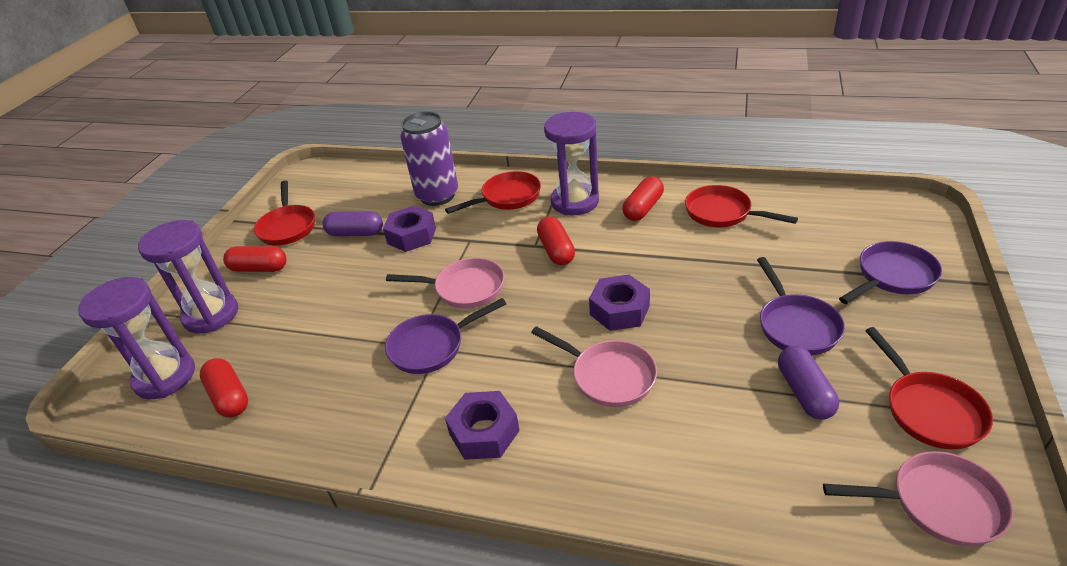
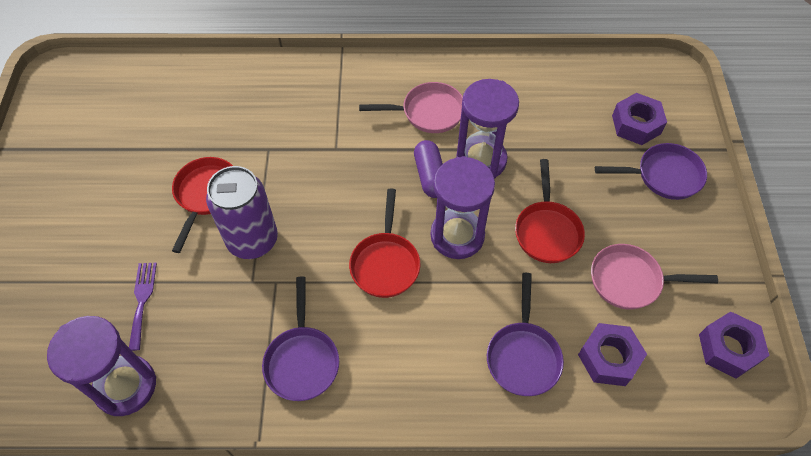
pink pan: 3 -> 2
purple capsule: 2 -> 1
purple fork: 0 -> 1
red capsule: 4 -> 0
red pan: 4 -> 3

